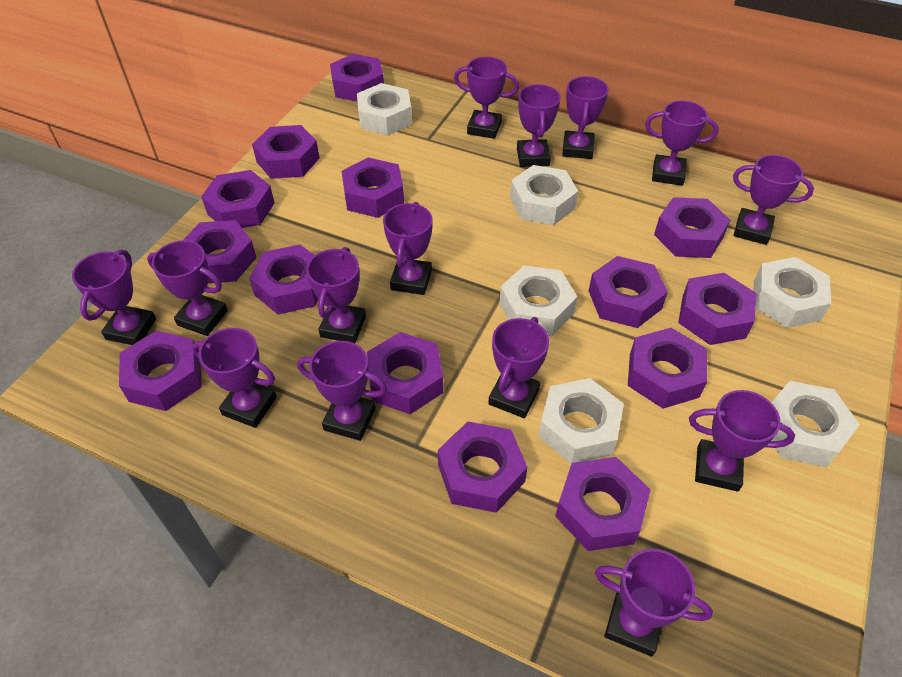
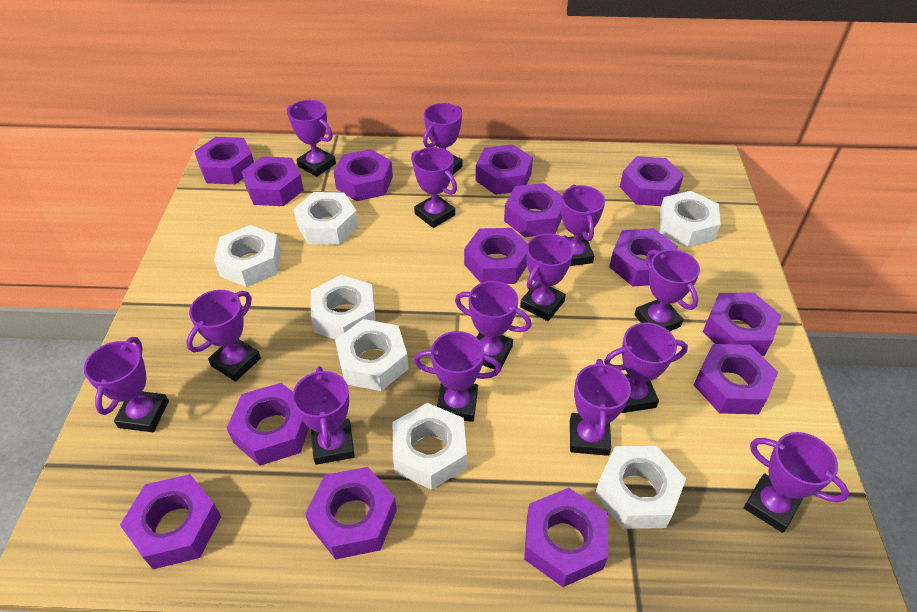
white nut: 6 -> 7

